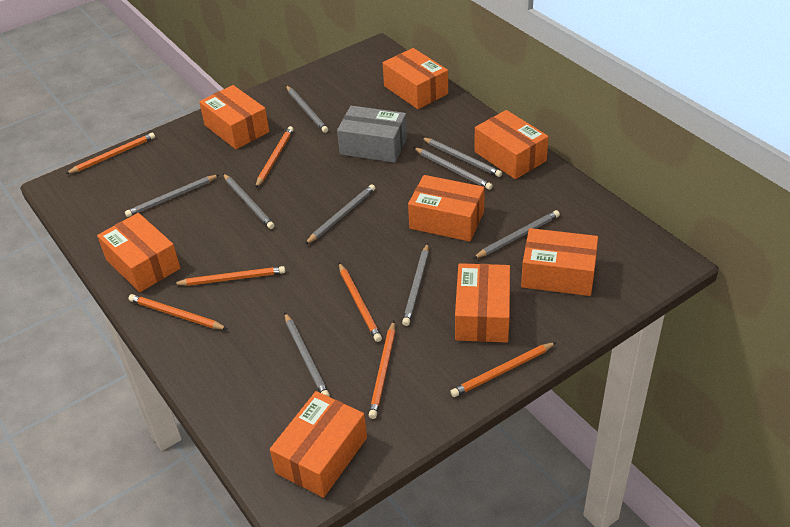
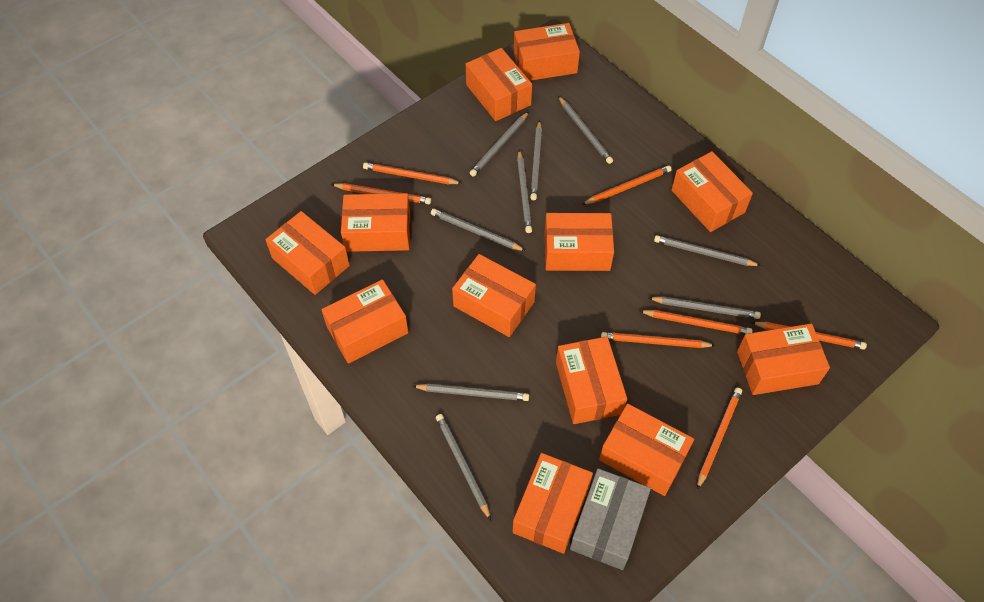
orange box: 8 -> 12

